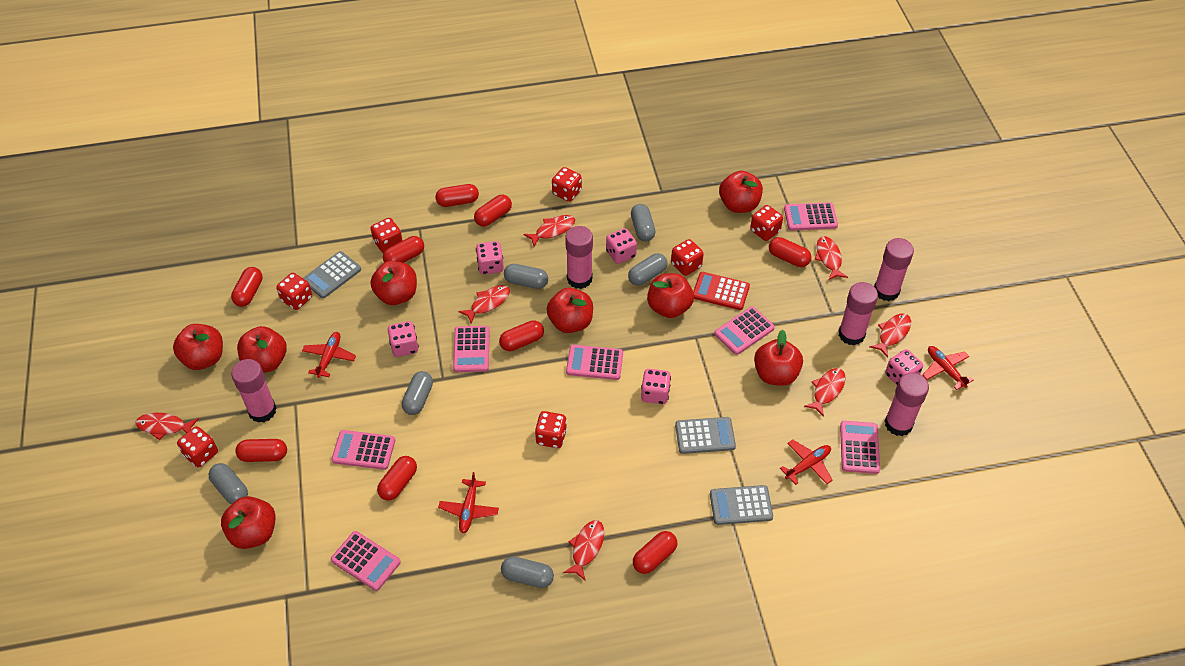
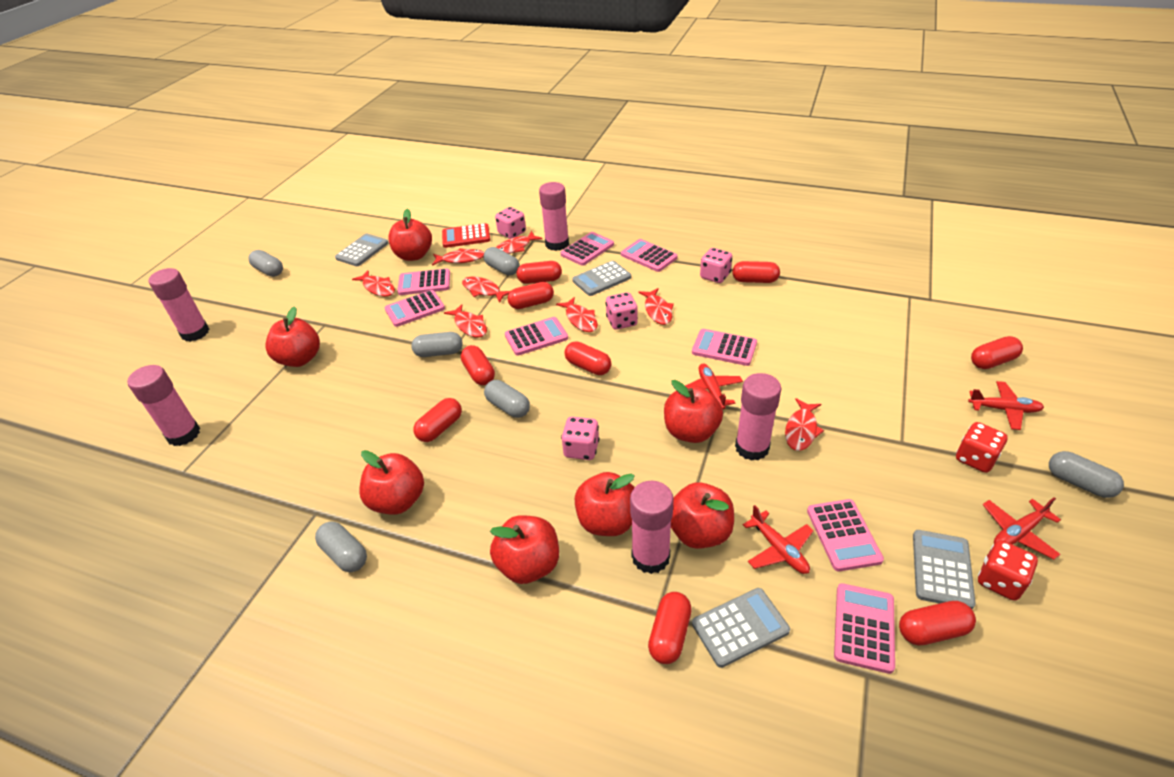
grey calculator: 3 -> 4
pink calculator: 7 -> 8
pink dice: 5 -> 4
red apple: 8 -> 7
red dice: 7 -> 2
red fish: 7 -> 8

